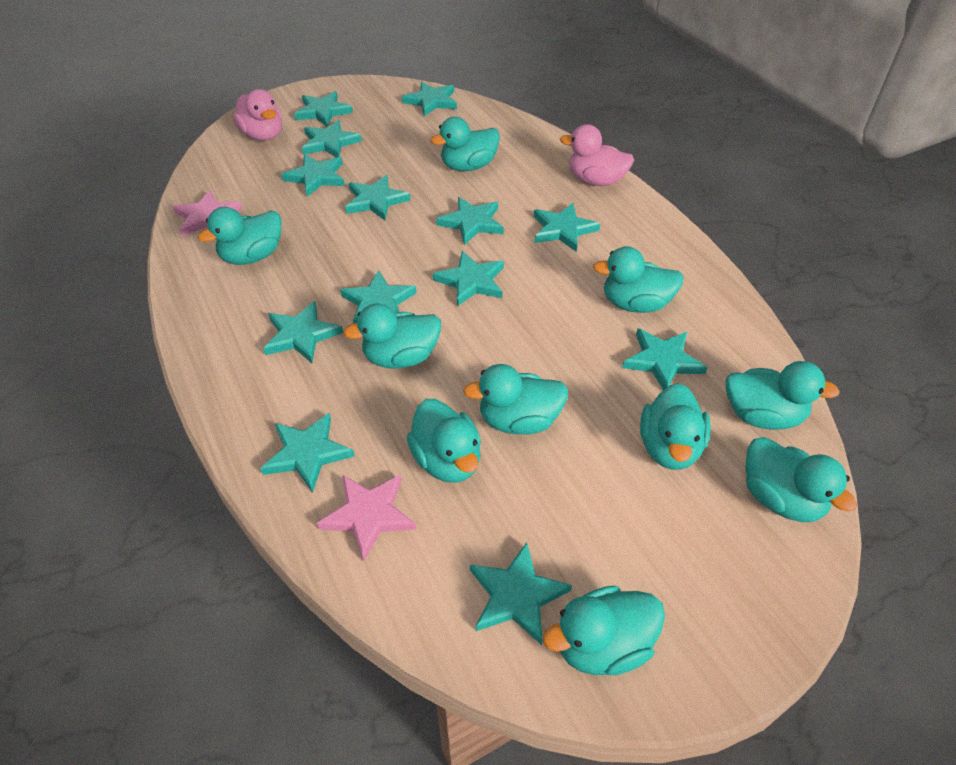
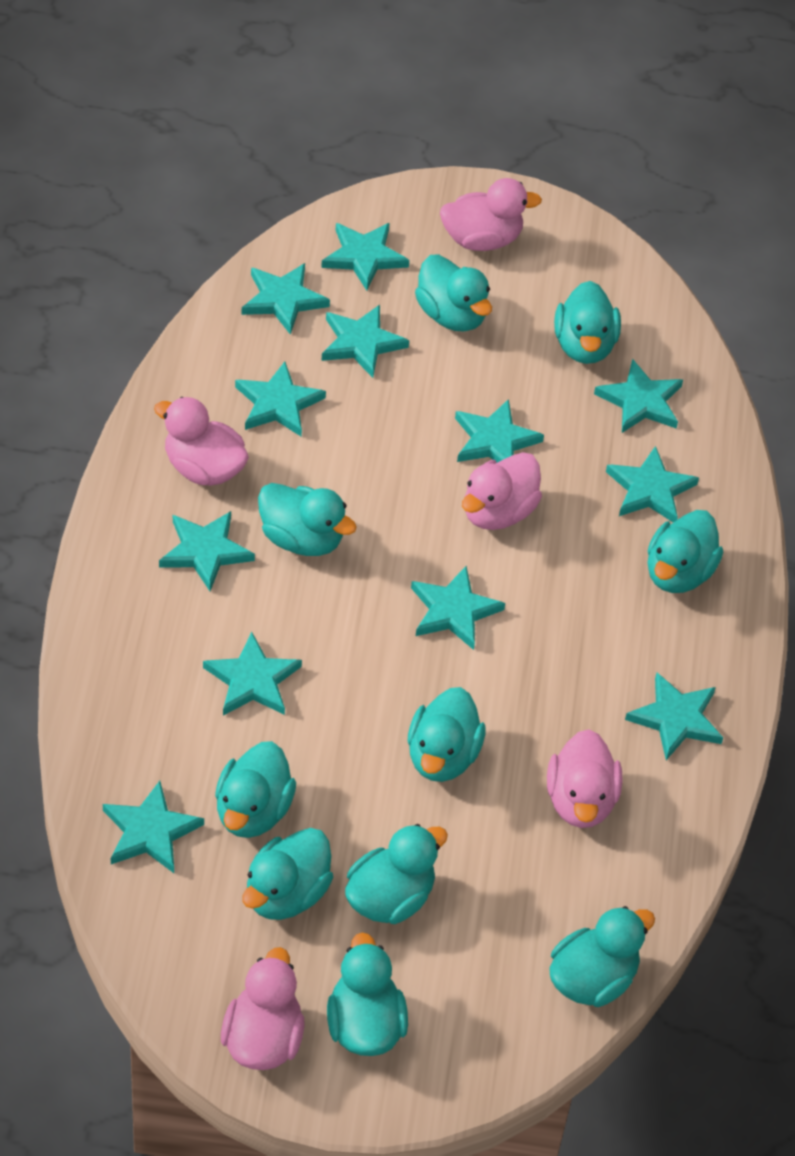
pink duck: 2 -> 5
pink star: 2 -> 0
turquoise star: 13 -> 12

